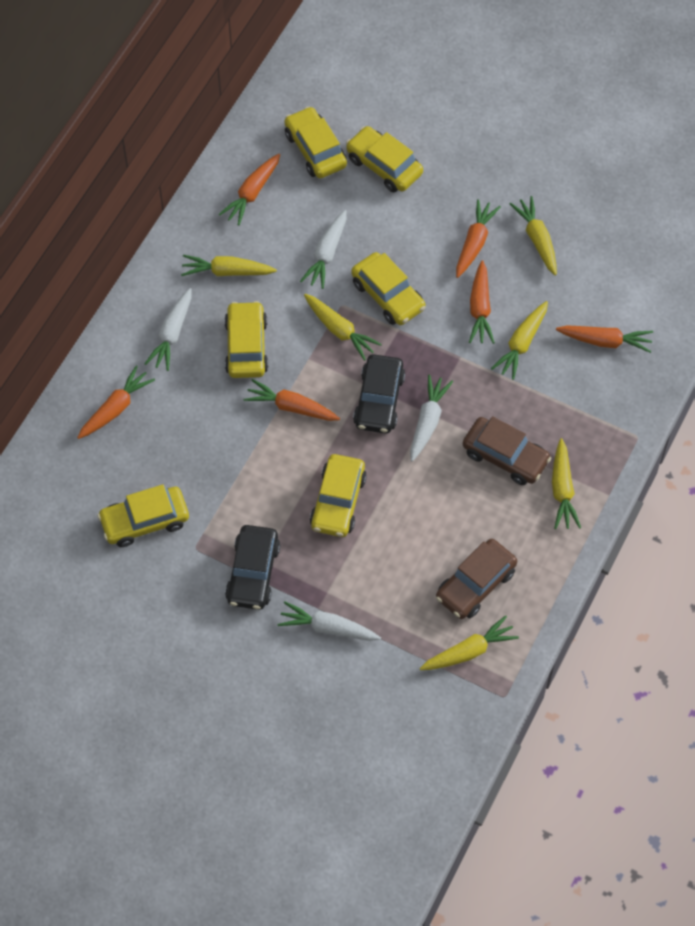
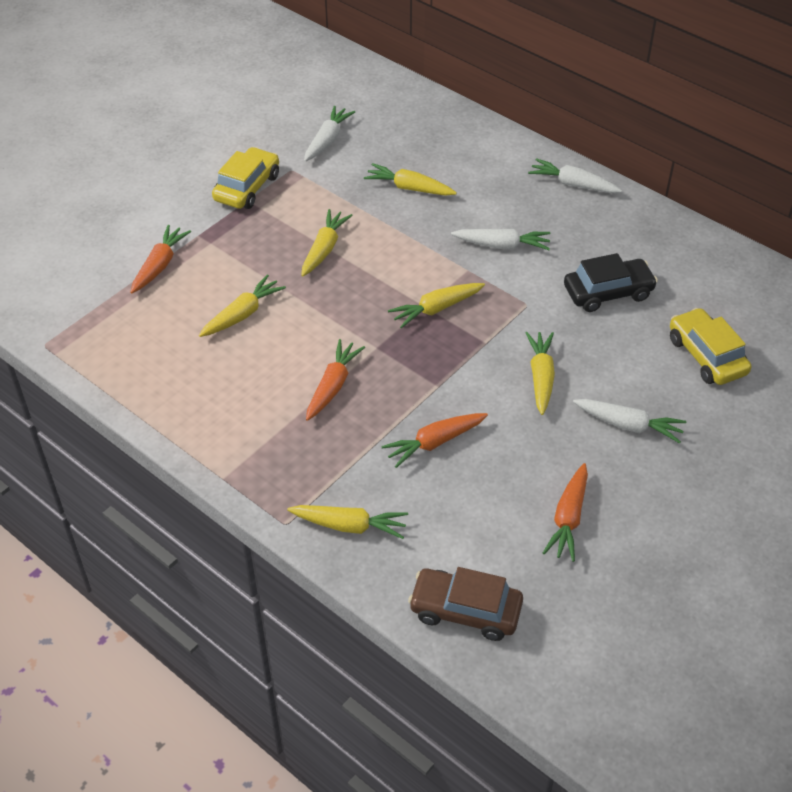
black car: 2 -> 1
brown car: 2 -> 1
orange carrot: 6 -> 4
yellow car: 6 -> 2

